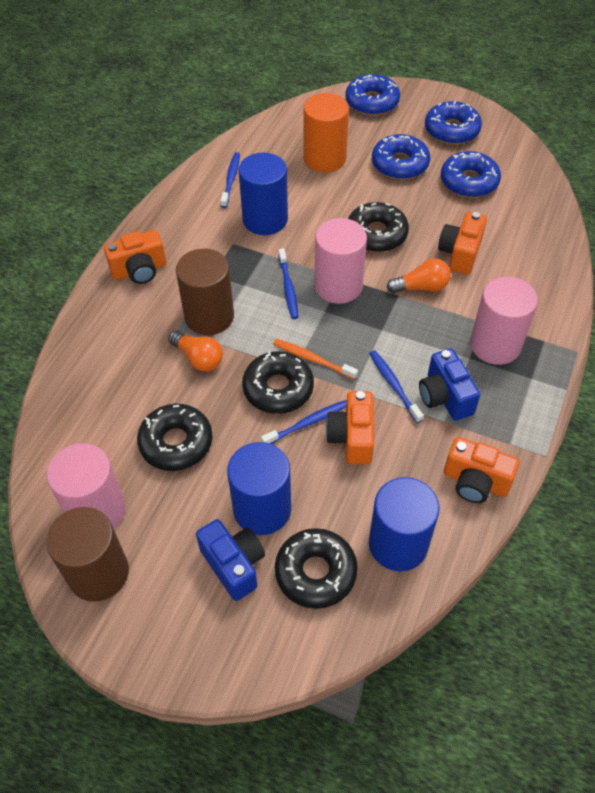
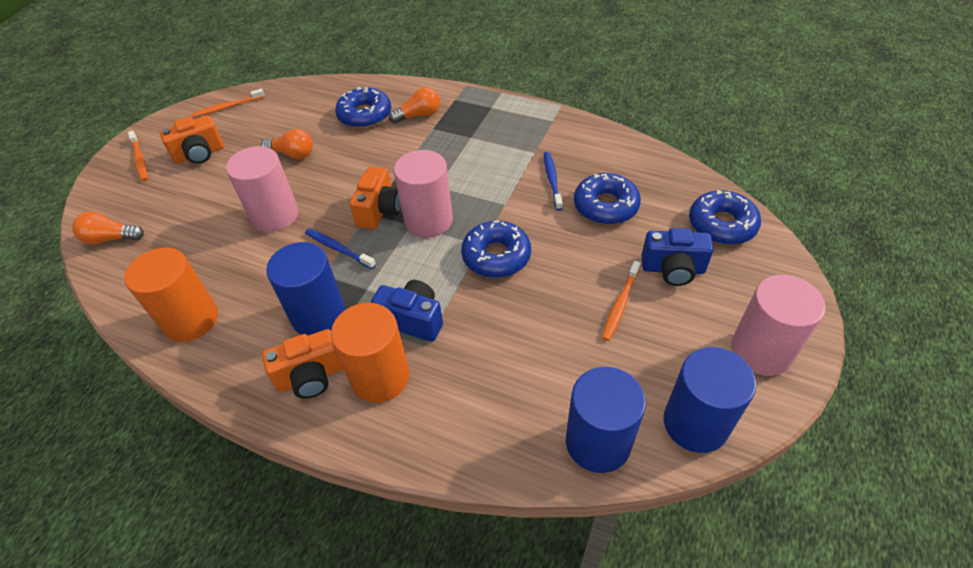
black donut: 4 -> 0
blue toothbrush: 4 -> 2
brown cylinder: 2 -> 0
orange camera: 4 -> 3
orange cylinder: 1 -> 2
orange light bulb: 2 -> 3
orange toothbrush: 1 -> 3

